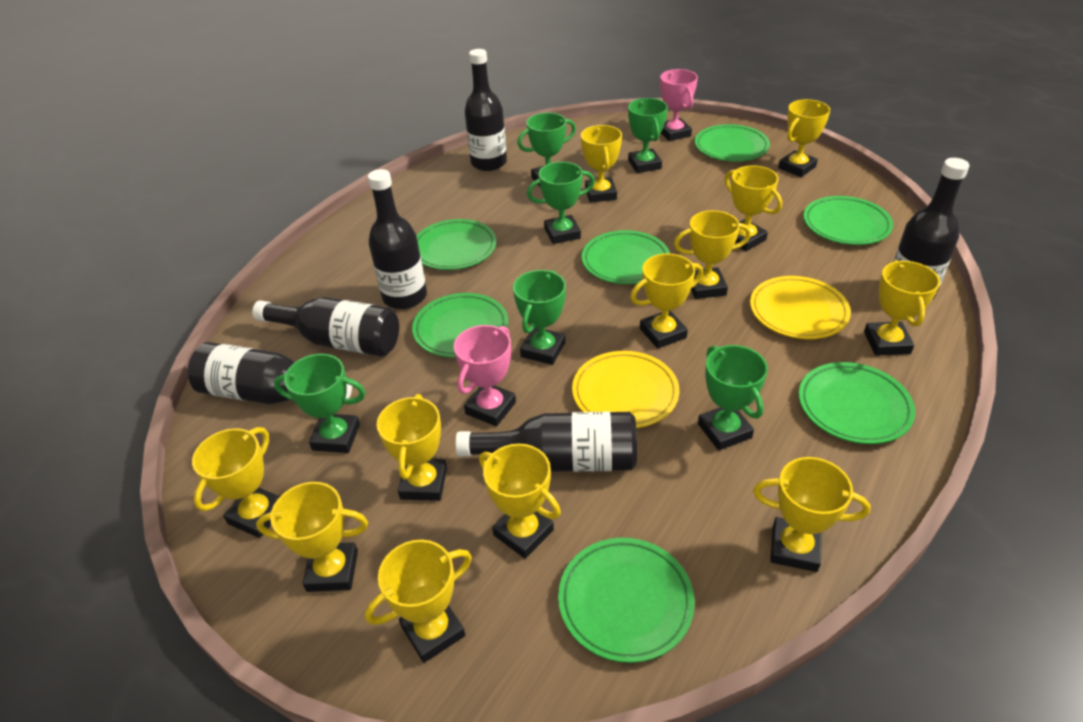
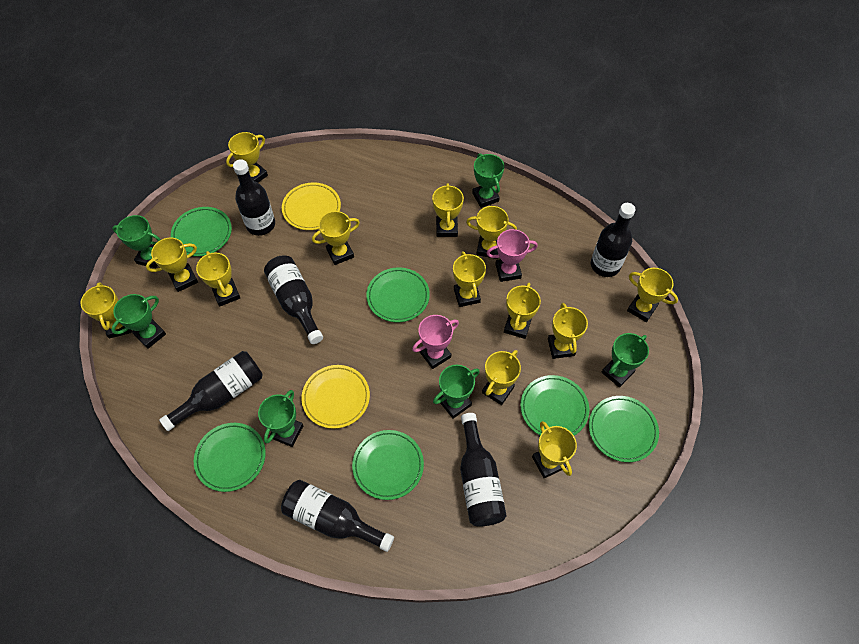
green plate: 7 -> 6
yellow trophy: 12 -> 13

